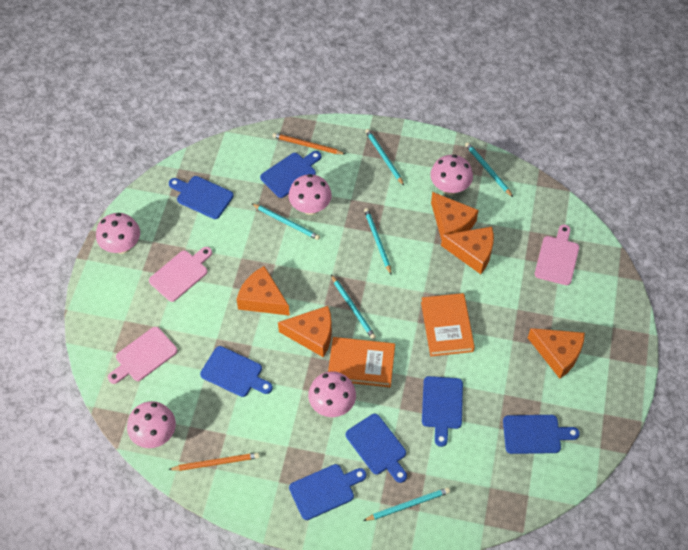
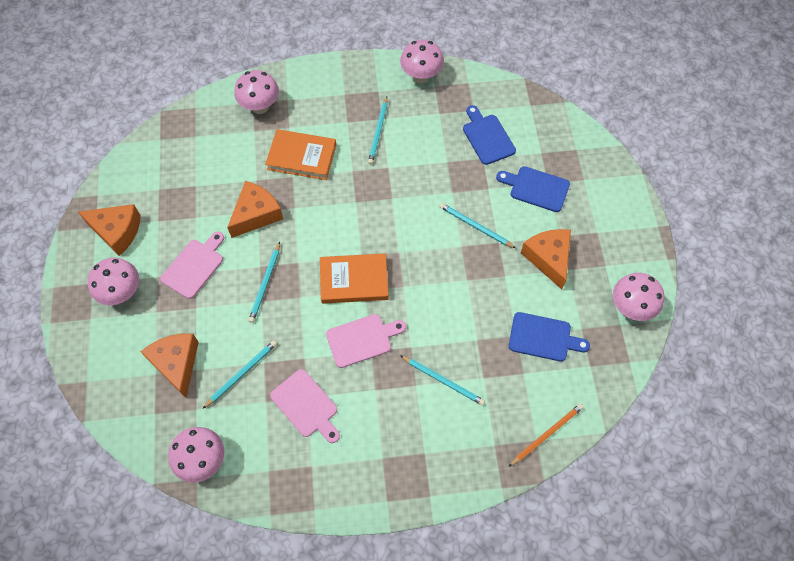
blue cutting board: 7 -> 3
orange cheese: 5 -> 4
orange pencil: 2 -> 1
turquoise pencil: 6 -> 5

